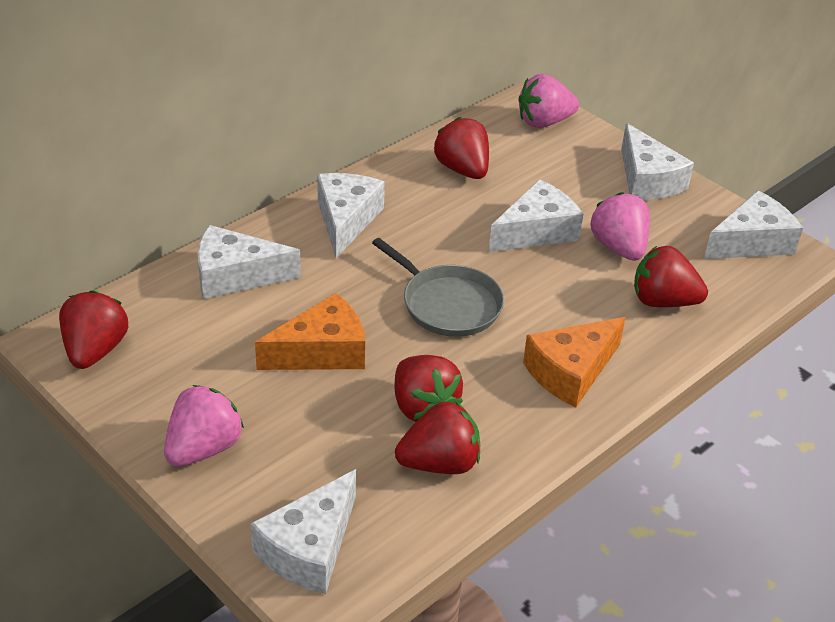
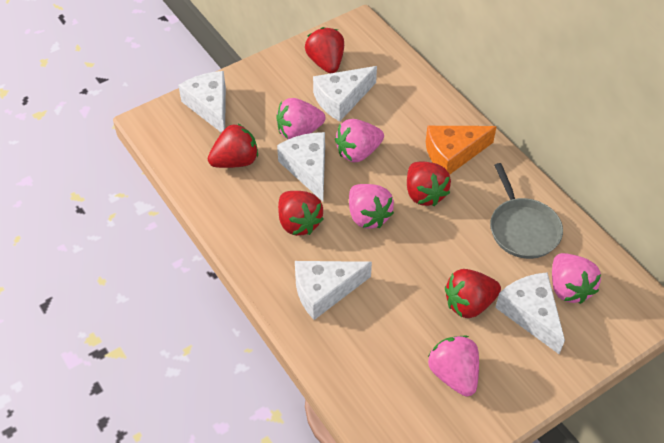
orange cheese: 2 -> 1
pink strawberry: 3 -> 5
white cheese: 6 -> 5

